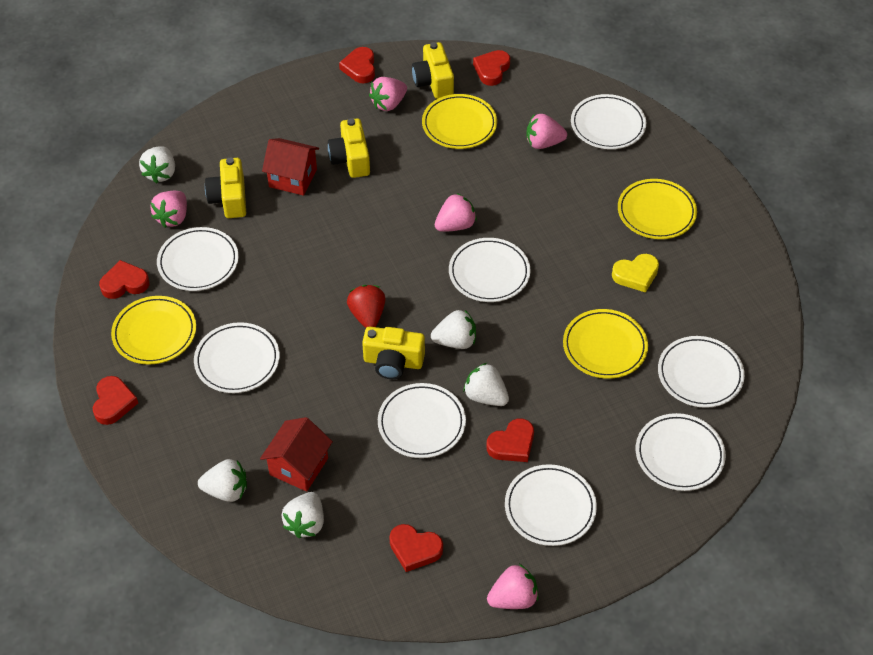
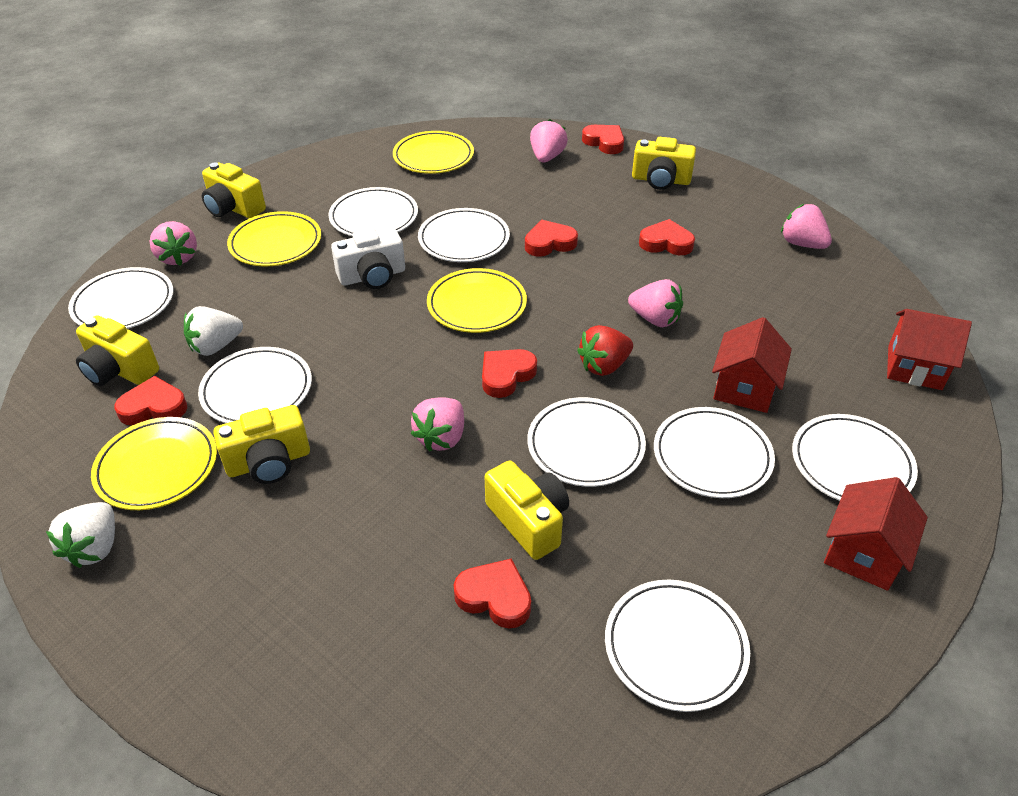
red house: 2 -> 3
white camera: 0 -> 1
white strawberry: 5 -> 2
yellow camera: 4 -> 5
yellow heart: 1 -> 0

